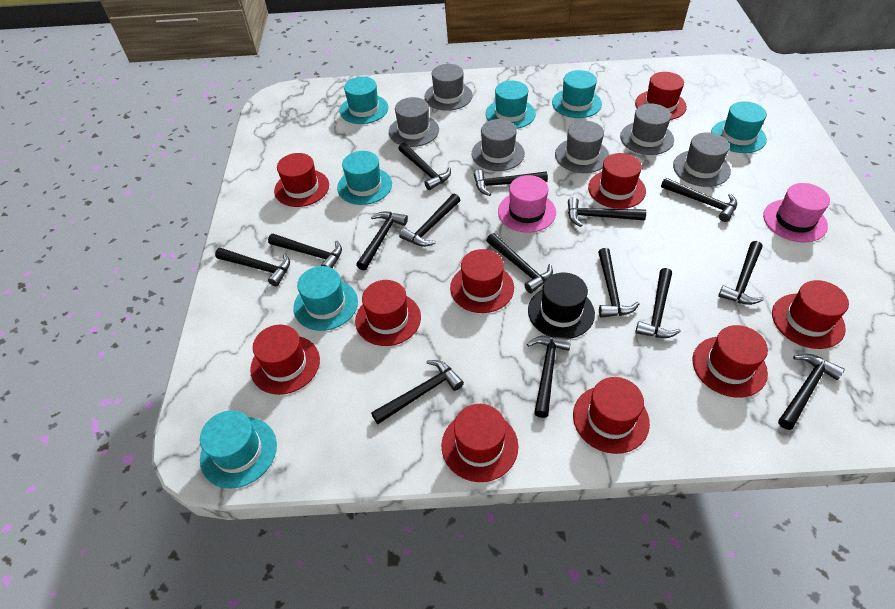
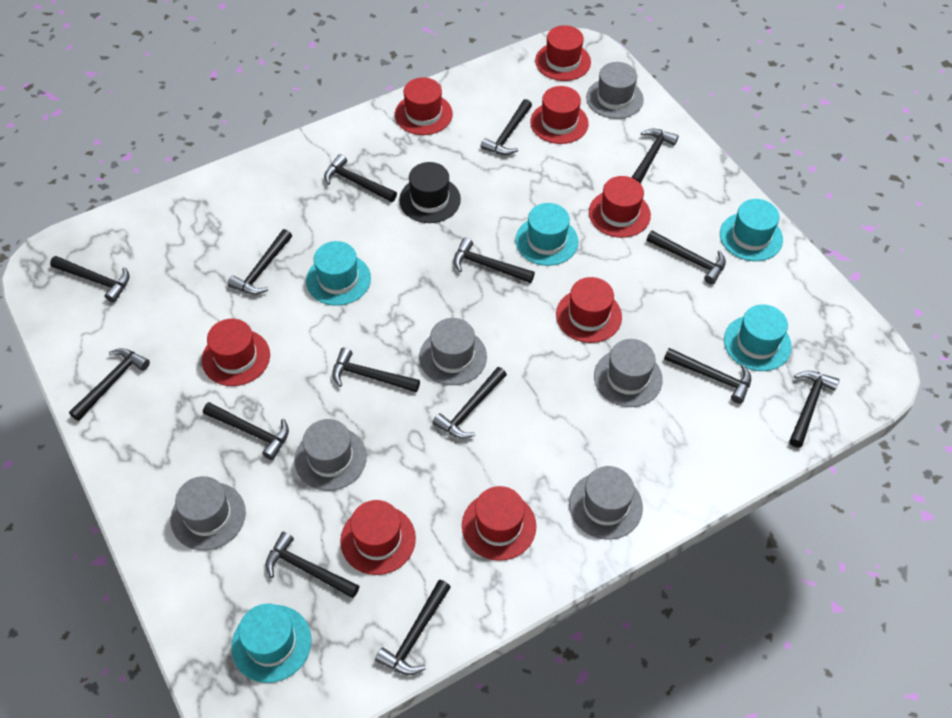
pink hat: 2 -> 0
red hat: 10 -> 8
turquoise hat: 7 -> 5

